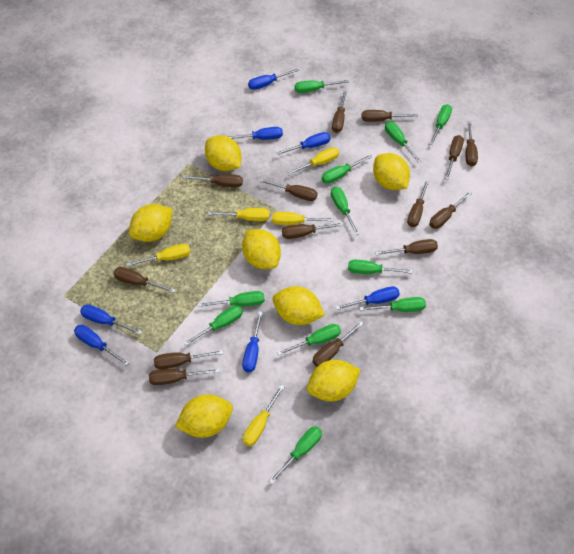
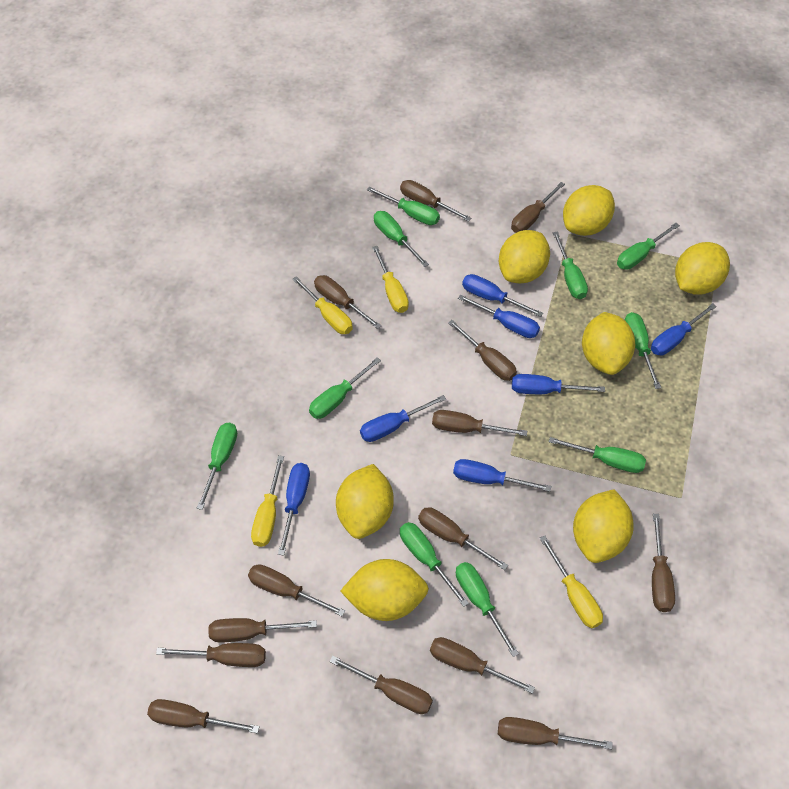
green screwdriver: 11 -> 10
yellow screwdriver: 5 -> 4

